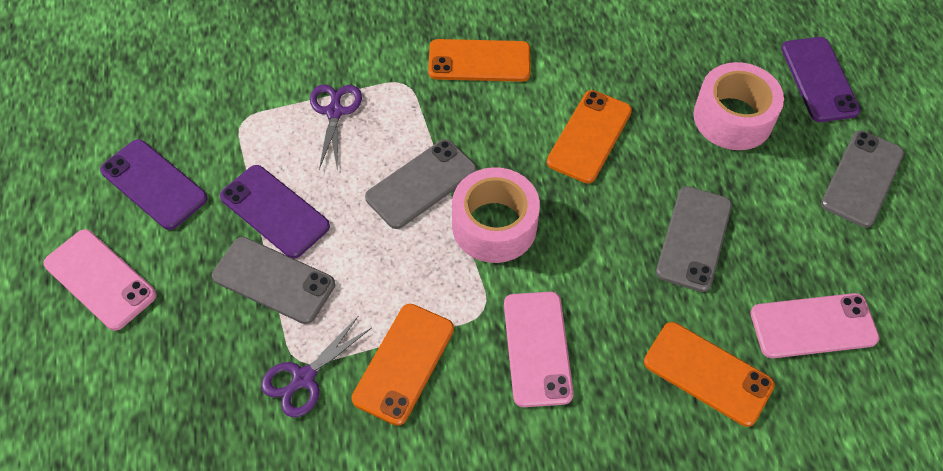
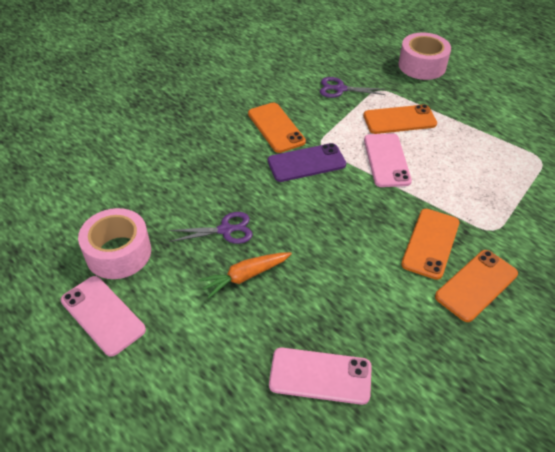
grey phone: 4 -> 0
orange carrot: 0 -> 1
purple phone: 3 -> 1

